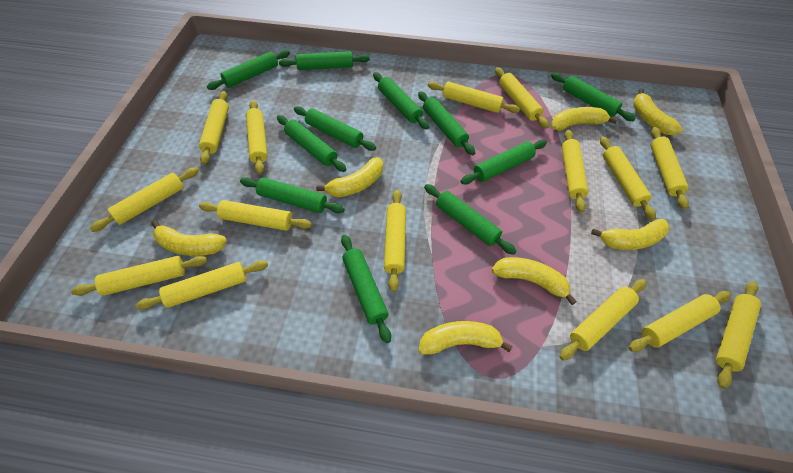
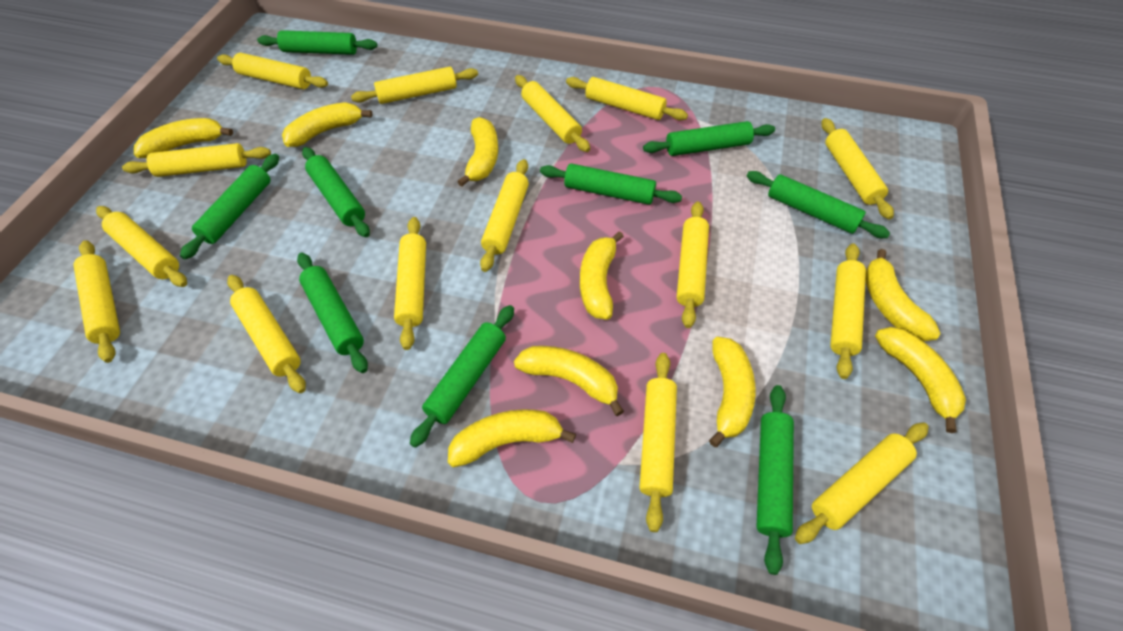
green rolling pin: 11 -> 9
yellow banana: 7 -> 9

